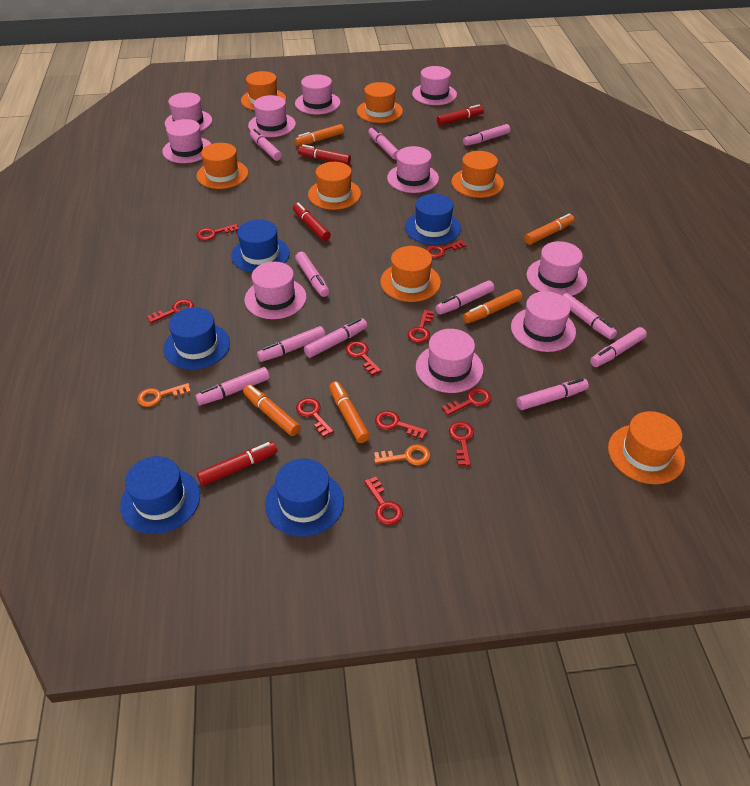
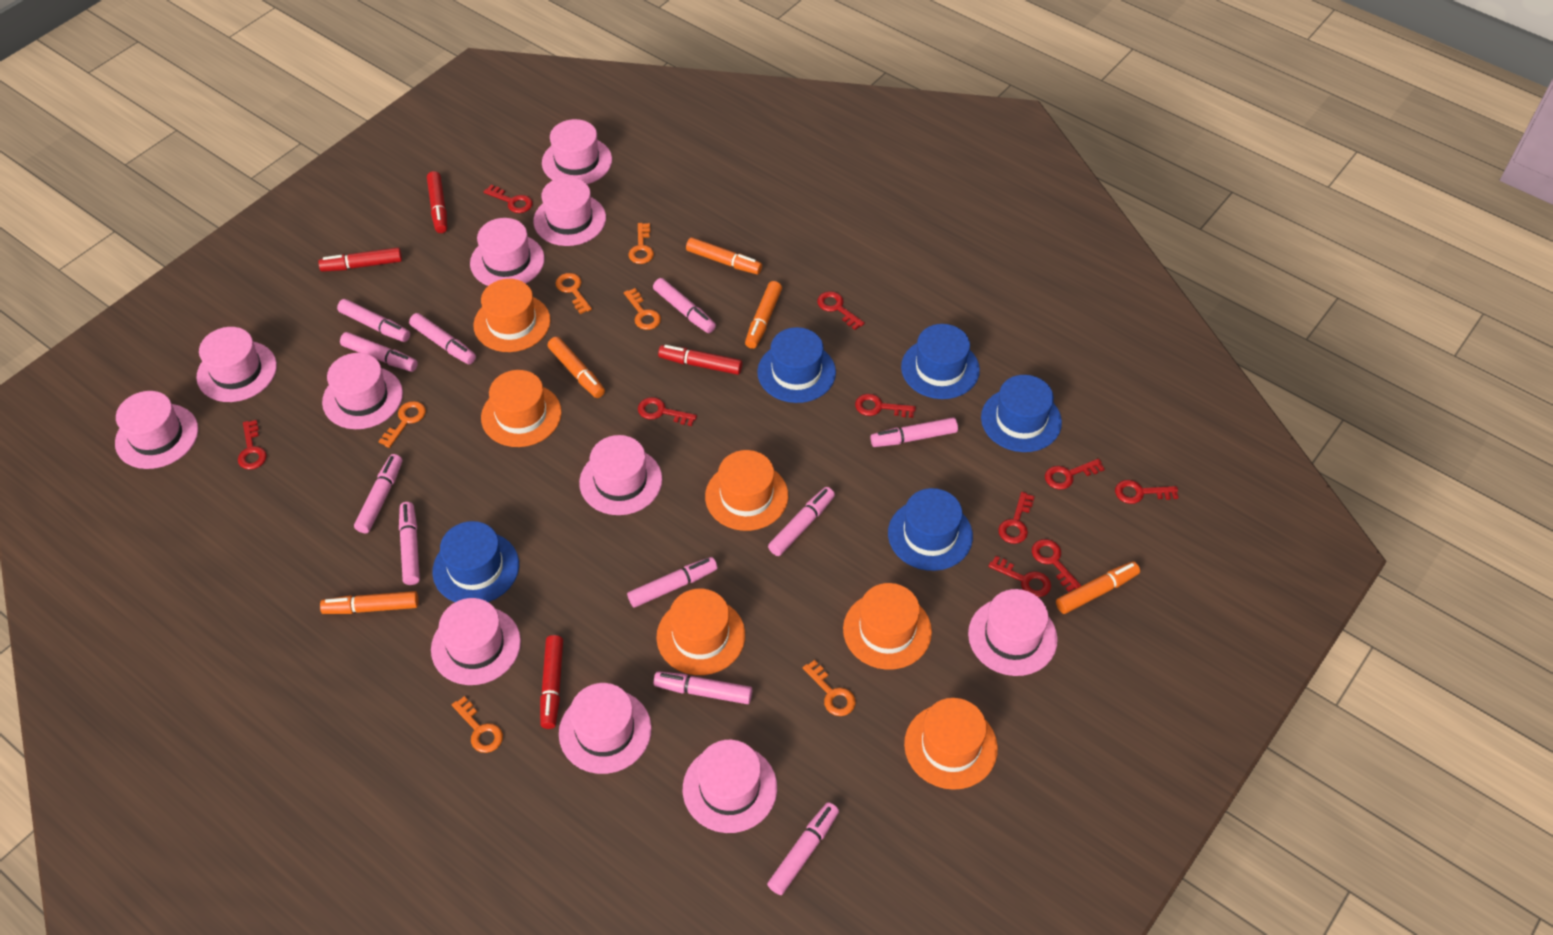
orange hat: 7 -> 6
orange key: 2 -> 6
pink hat: 10 -> 11

